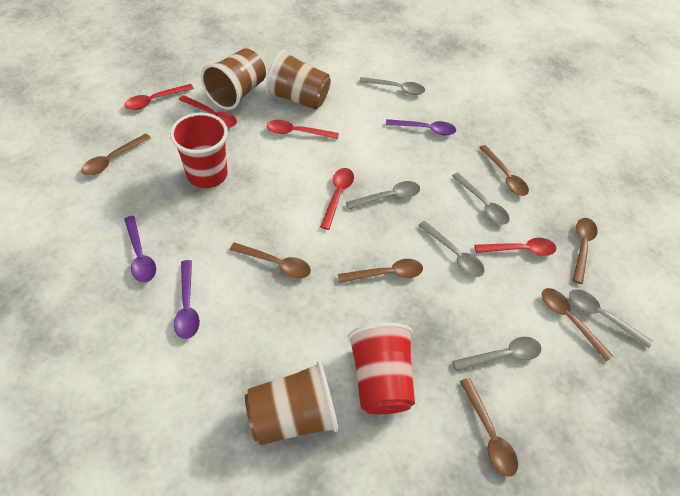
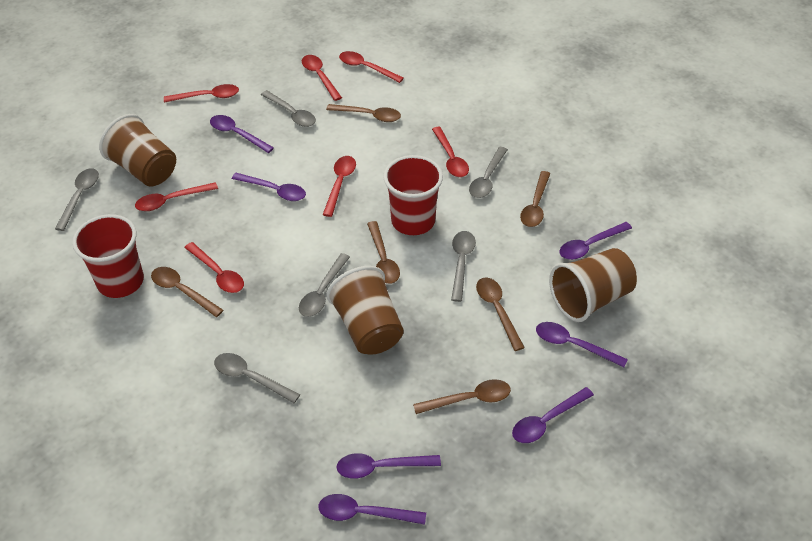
brown spoon: 7 -> 6
purple spoon: 3 -> 7
red spoon: 5 -> 7

